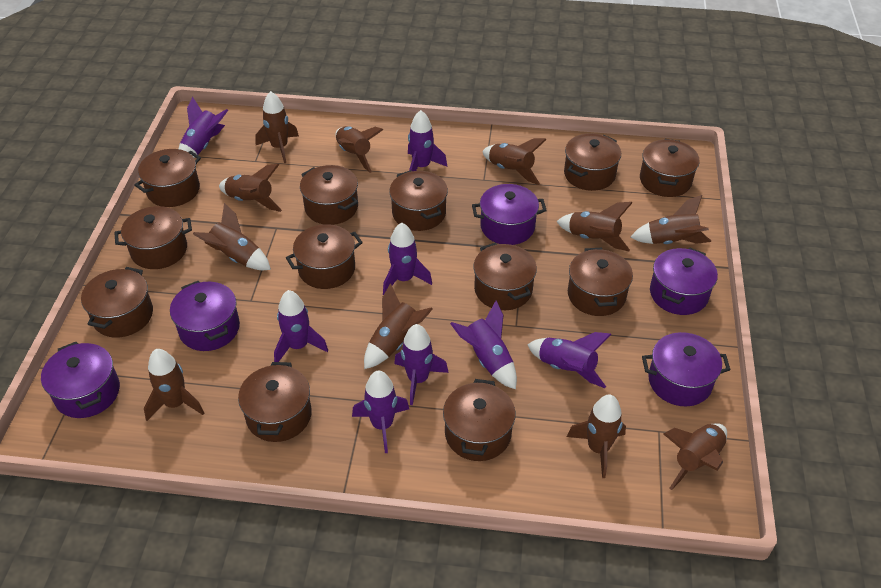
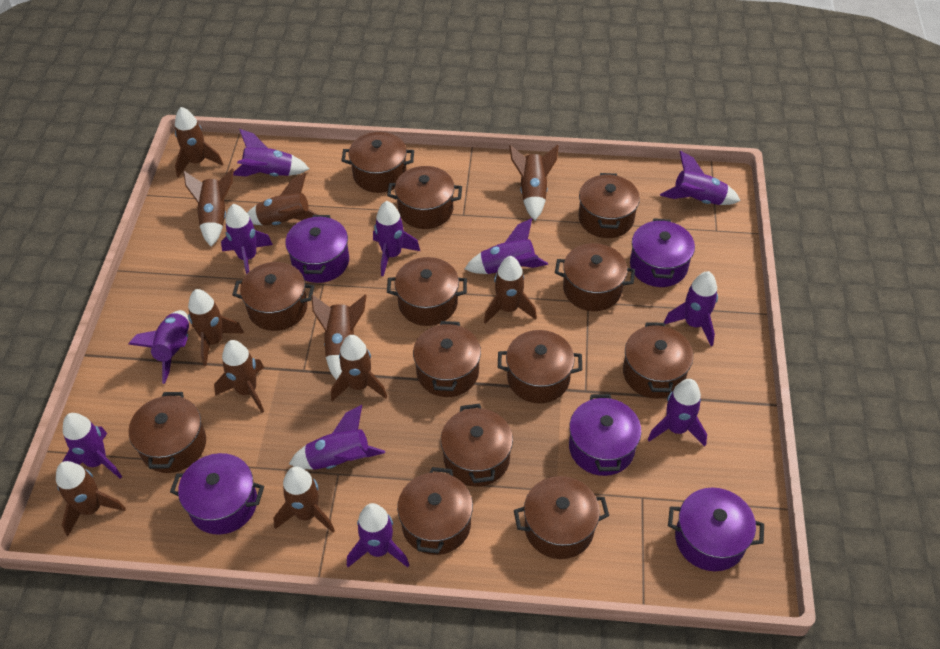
brown pot: 12 -> 13
purple rocket: 8 -> 11

